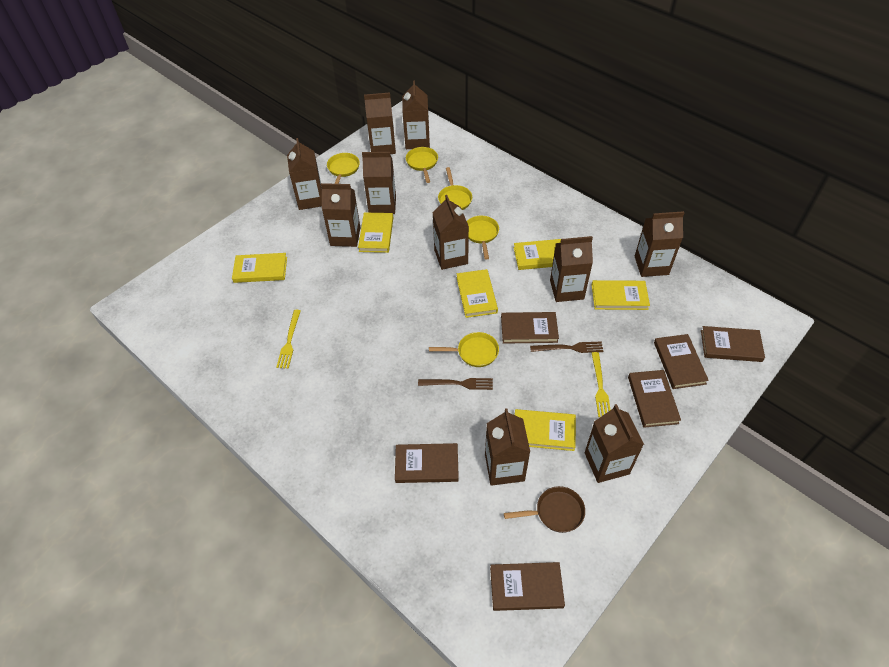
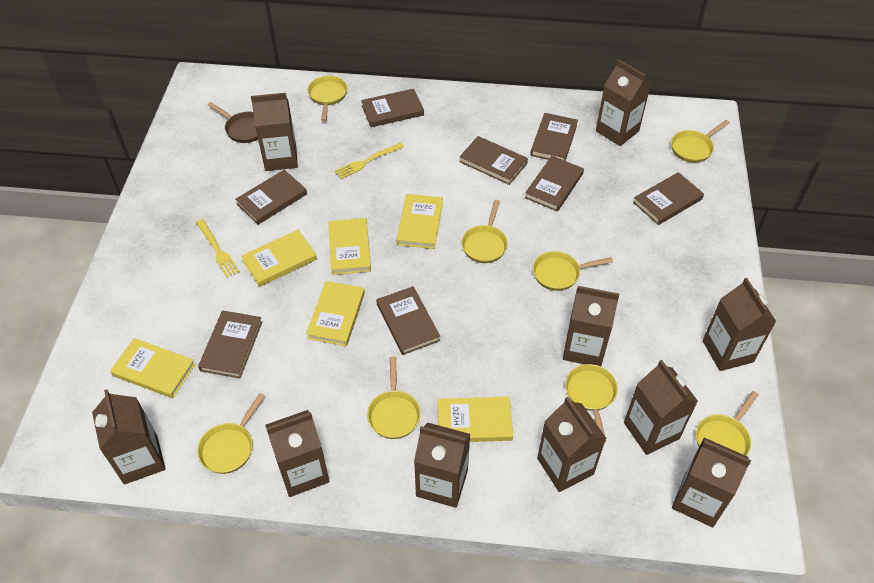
brown book: 6 -> 8
brown fork: 2 -> 0
yellow pan: 5 -> 8

